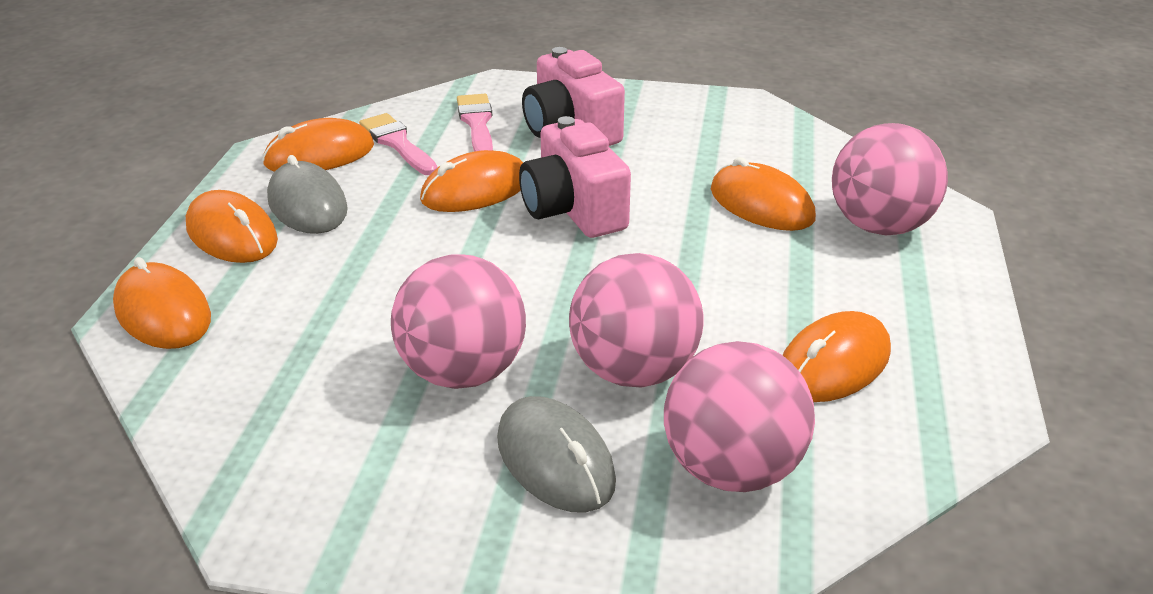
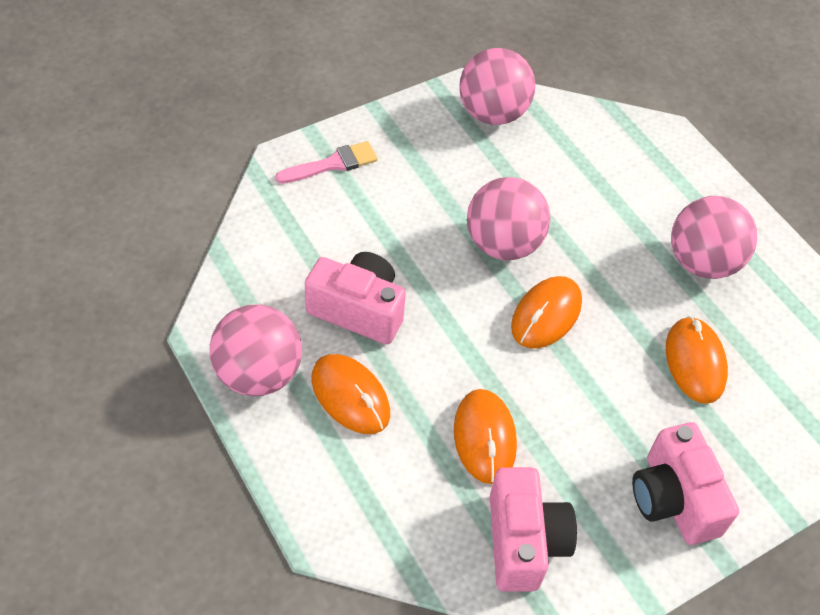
grey mouse: 2 -> 0
orange mouse: 6 -> 4
pink brush: 2 -> 1
pink camera: 2 -> 3

